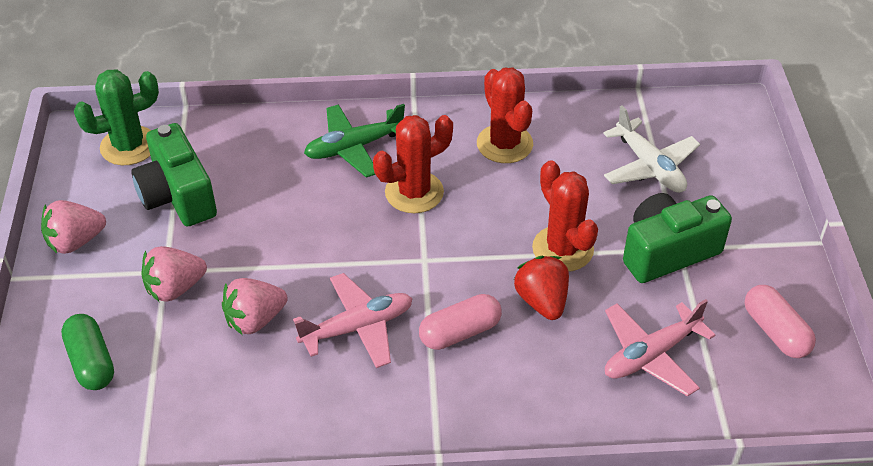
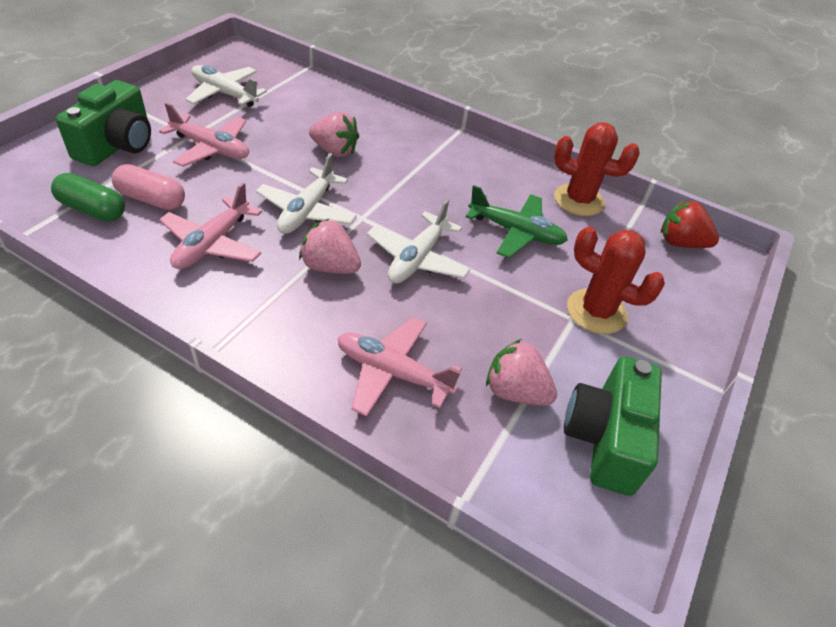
green cactus: 1 -> 0
pink capsule: 2 -> 1
pink plane: 2 -> 3
red cactus: 3 -> 2
white plane: 1 -> 3

